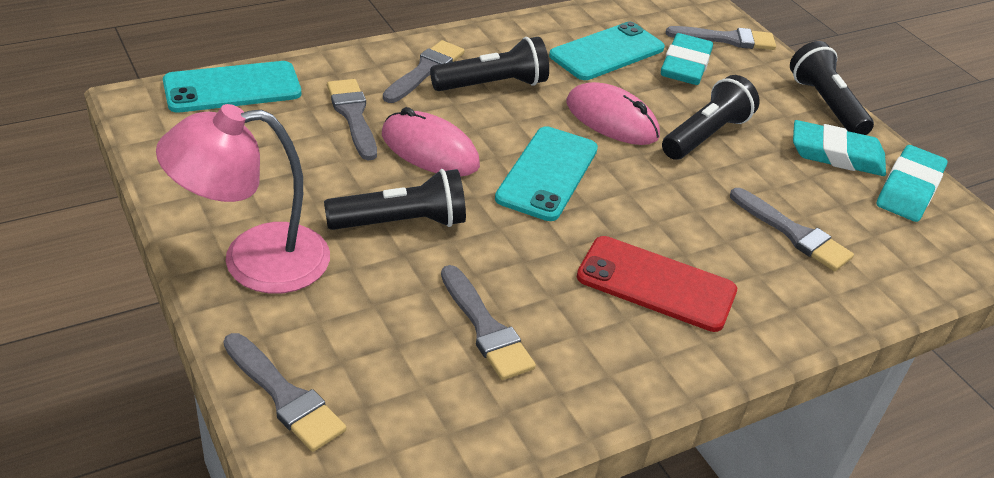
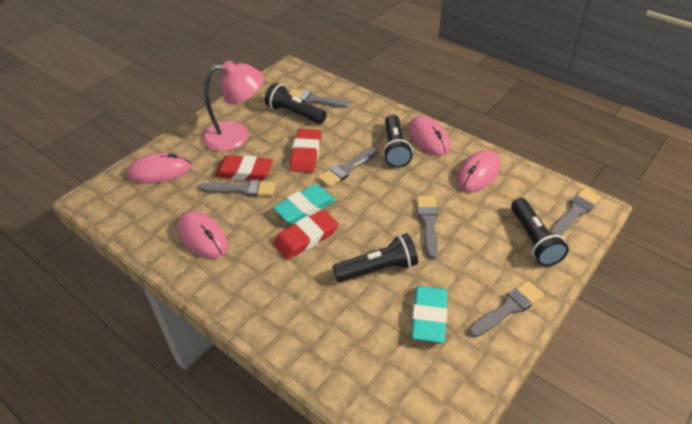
pink mouse: 2 -> 4
red eraser: 0 -> 3
red phone: 1 -> 0
turquoise eraser: 3 -> 2
turquoise phone: 3 -> 0

